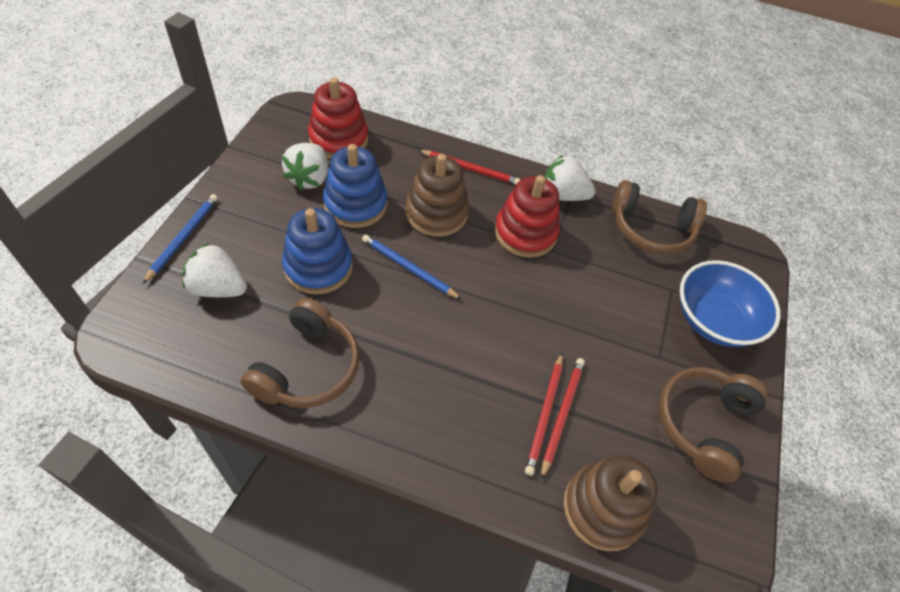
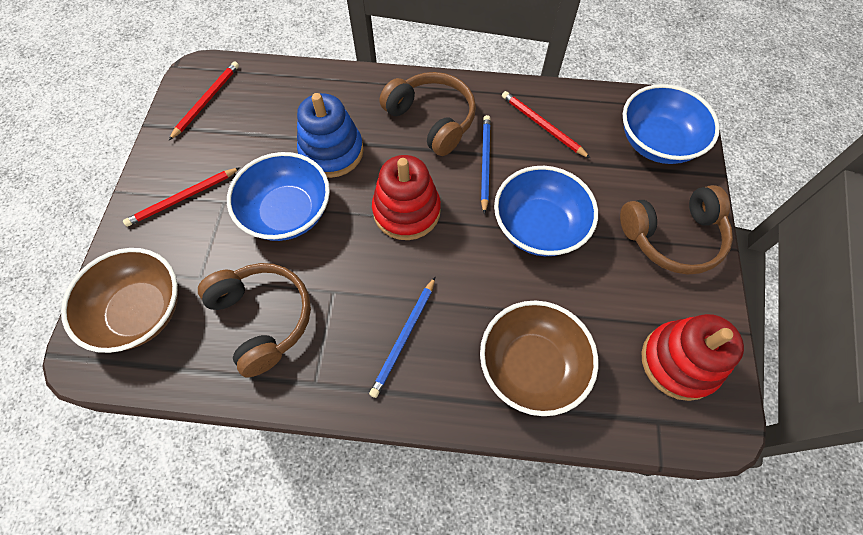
blue bowl: 1 -> 3
blue stacking toy: 2 -> 1
brown bowl: 0 -> 2
brown stacking toy: 2 -> 0
white strawberry: 3 -> 0

